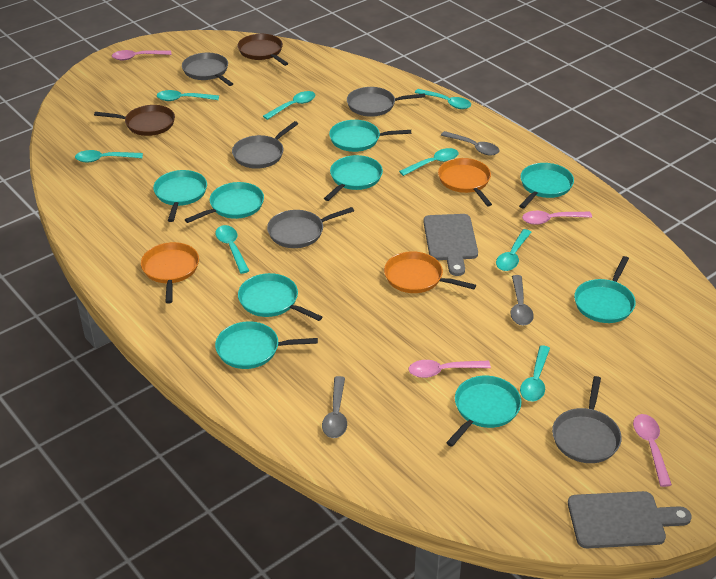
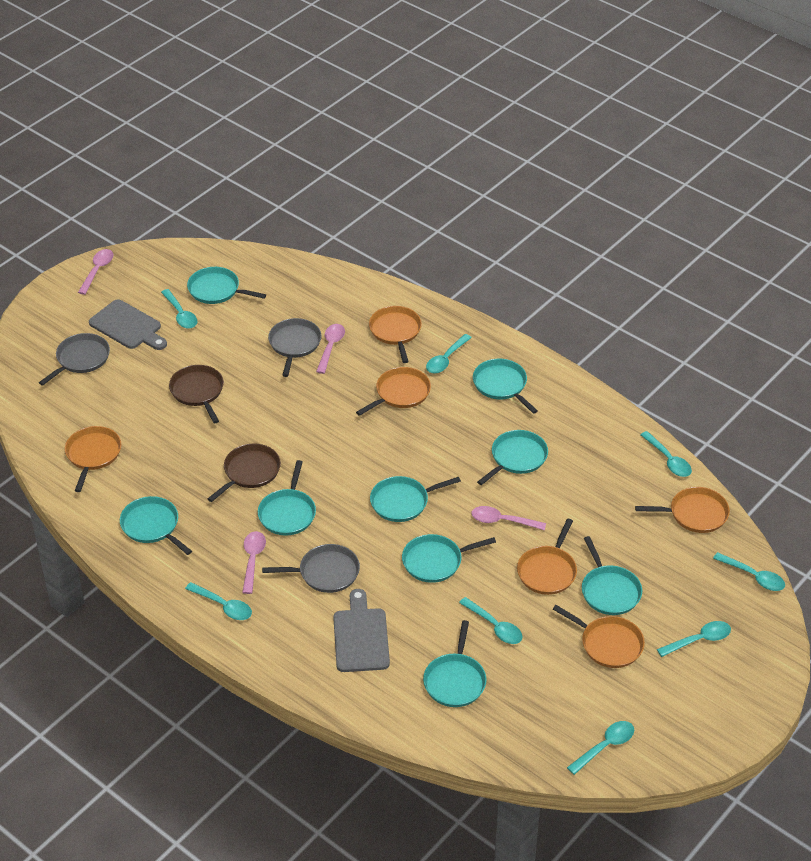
grey pan: 5 -> 3
grey spoon: 3 -> 0
orange pan: 3 -> 6

